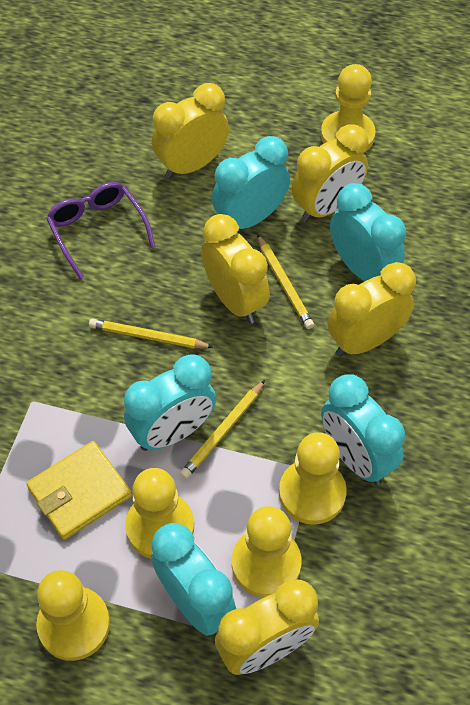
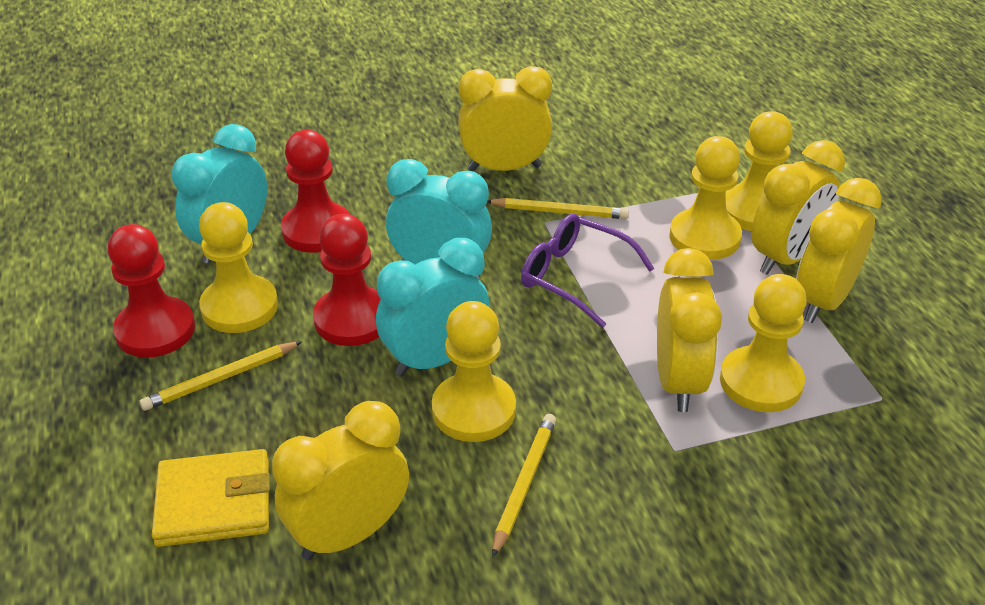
red pawn: 0 -> 3
turquoise clock: 5 -> 3

